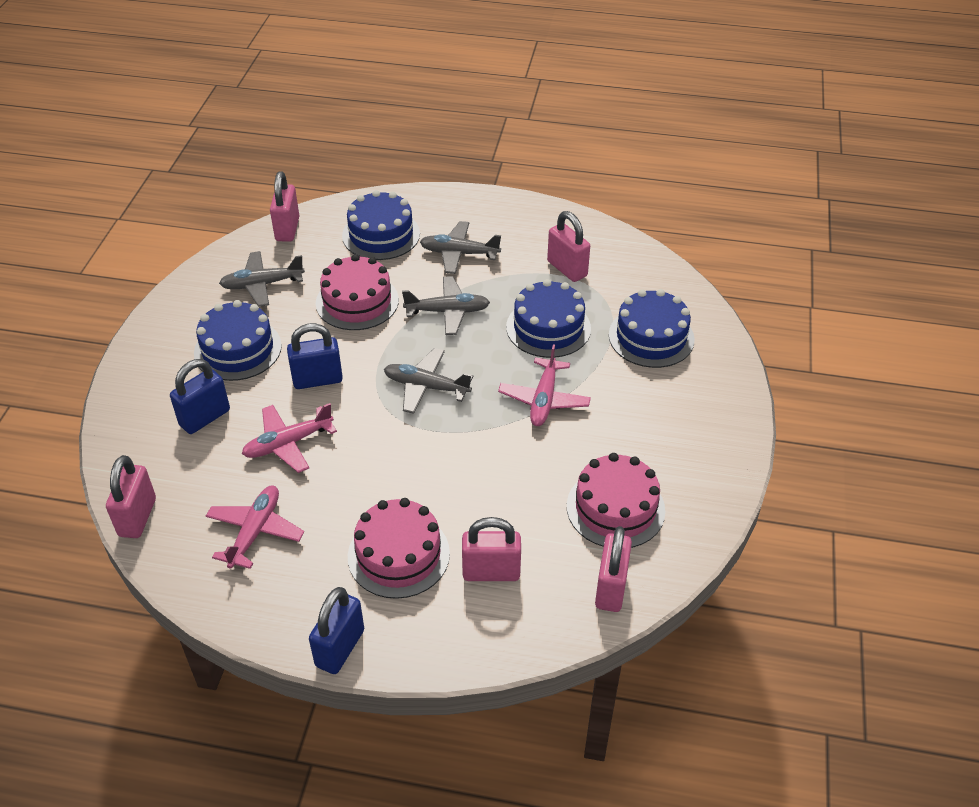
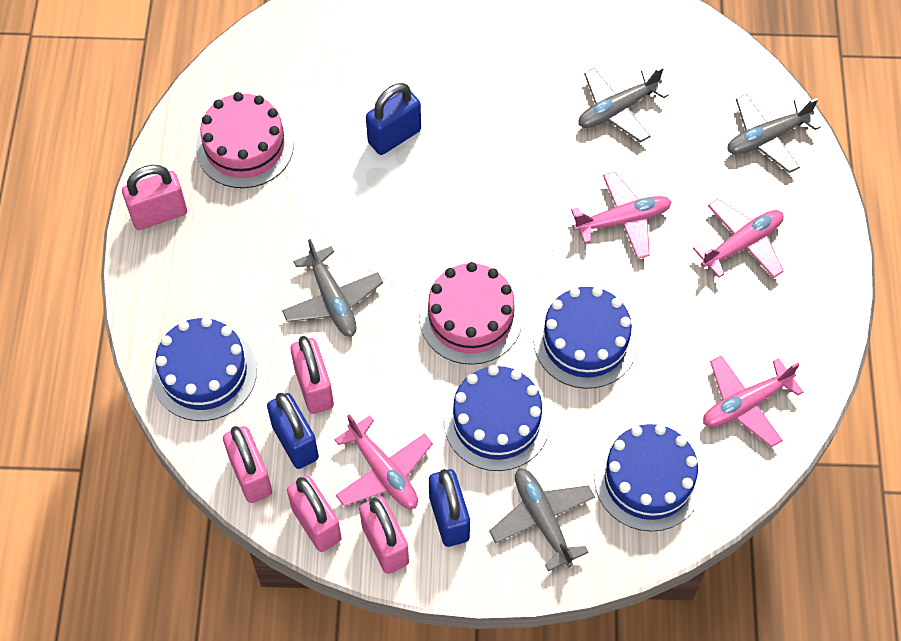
pink cake: 3 -> 2
pink plane: 3 -> 4

